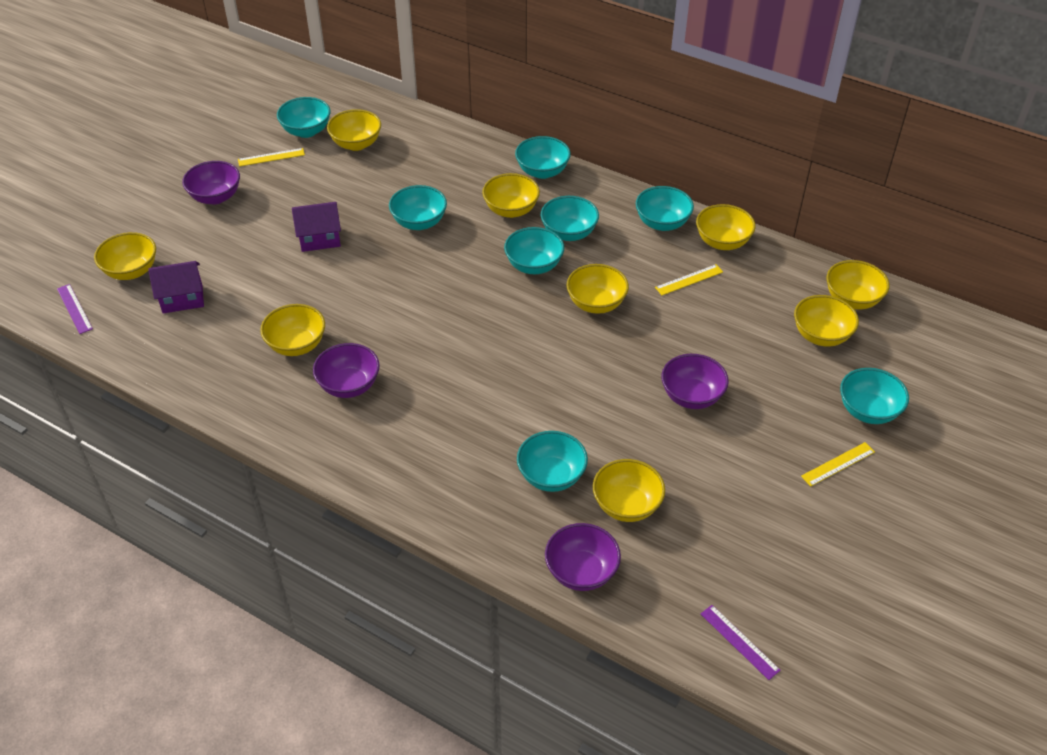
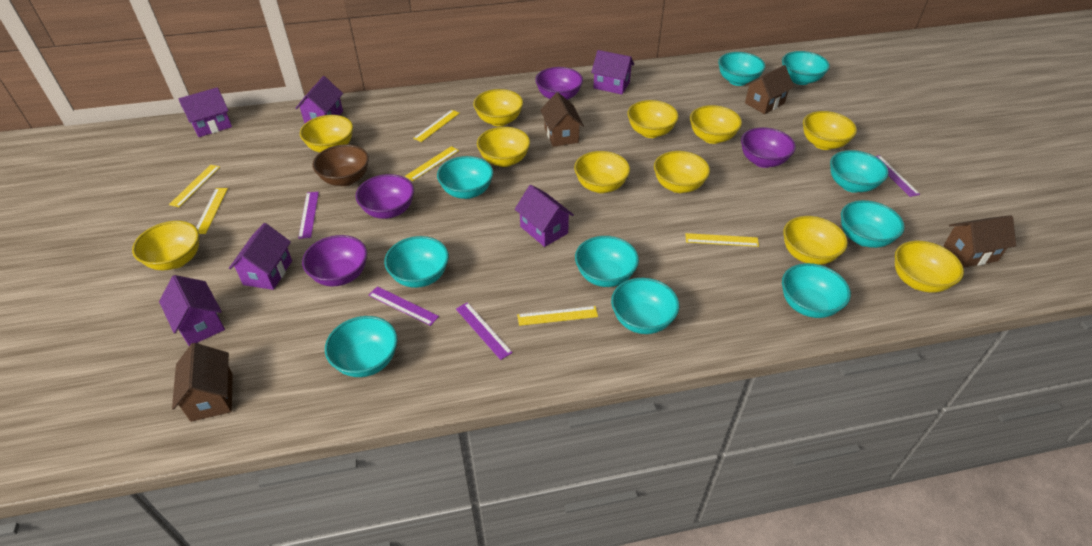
brown bowl: 0 -> 1
brown house: 0 -> 4
purple house: 2 -> 6
purple ruler: 2 -> 4
turquoise bowl: 8 -> 10
yellow bowl: 9 -> 11
yellow ruler: 3 -> 6

